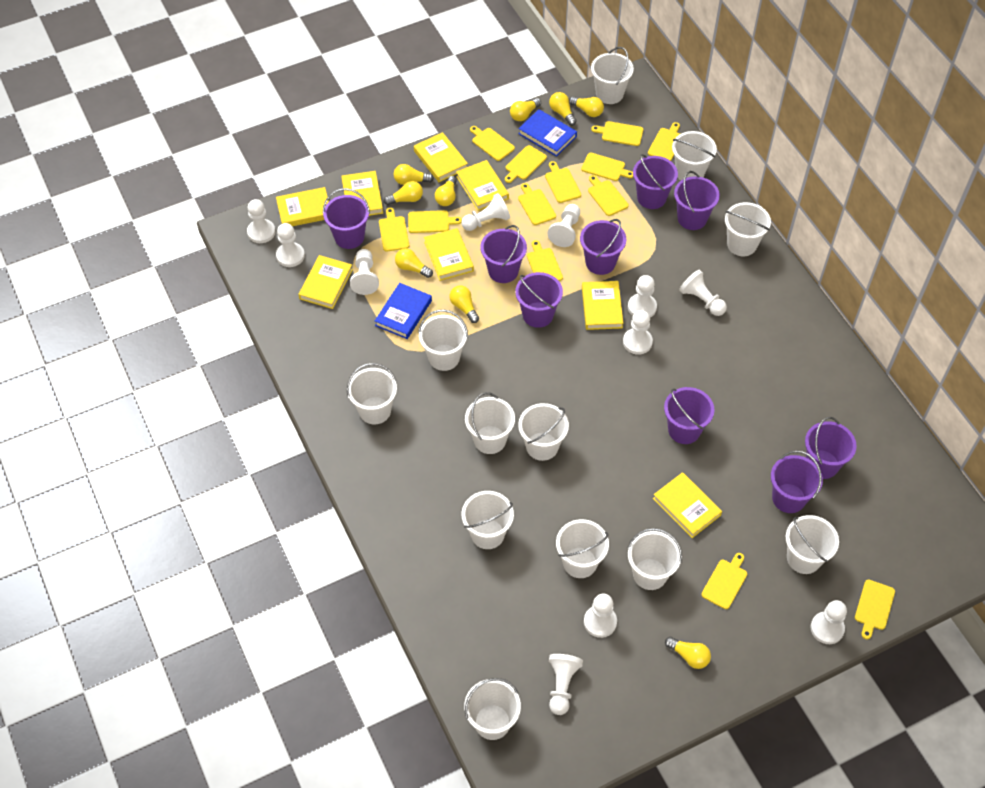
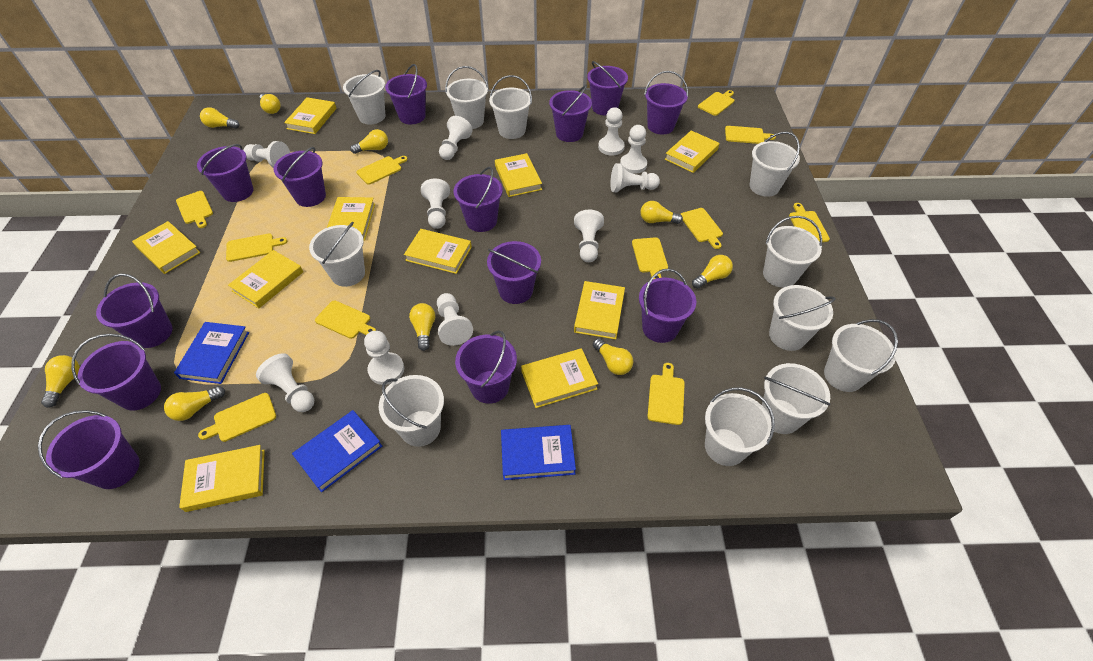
blue book: 2 -> 3
purple bucket: 9 -> 13
white bucket: 12 -> 11
white pawn: 11 -> 10
yellow book: 8 -> 10
yellow cutting board: 13 -> 11

